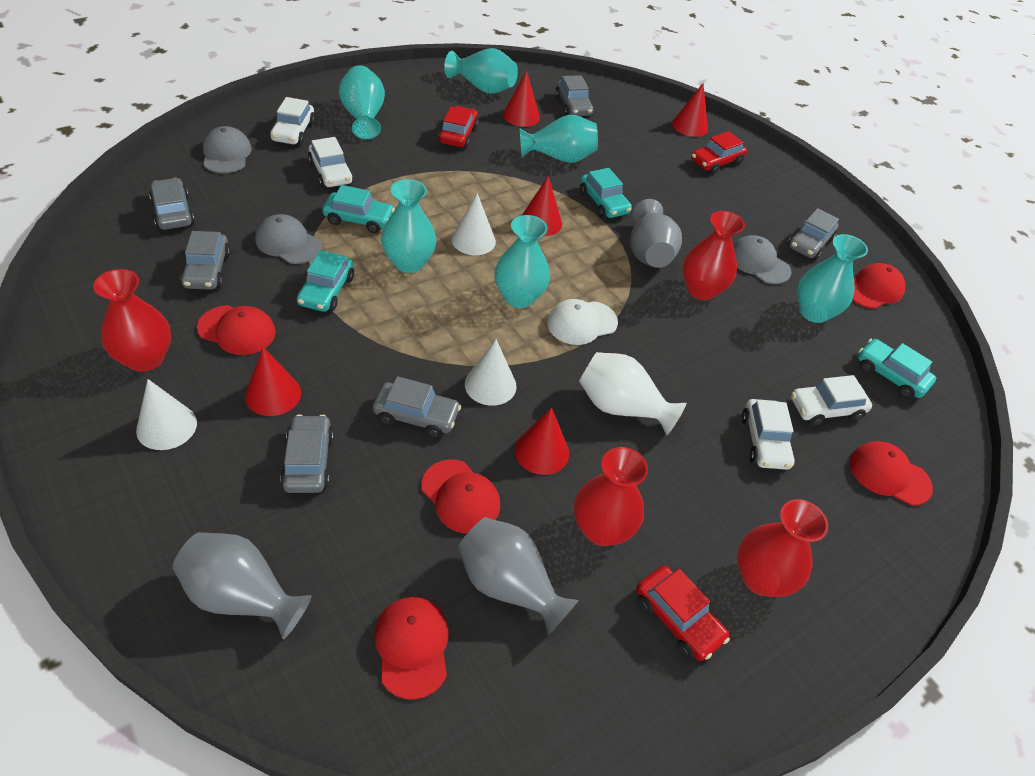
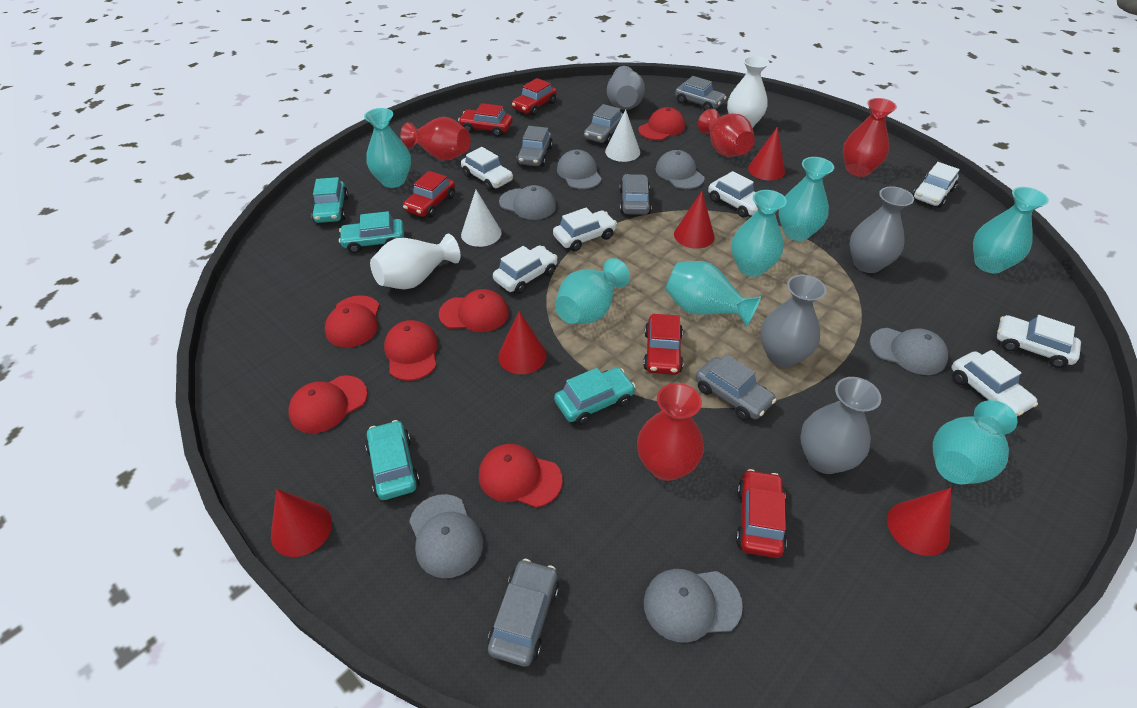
grey cap: 3 -> 6
grey vase: 3 -> 4
red cap: 5 -> 6
red car: 3 -> 5
turquoise vase: 6 -> 7
white cap: 1 -> 0
white car: 4 -> 7
white cone: 3 -> 2
white vase: 1 -> 2

